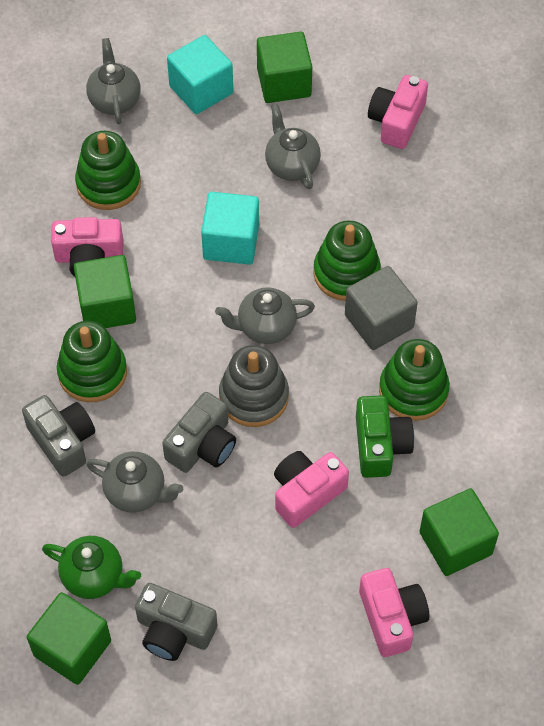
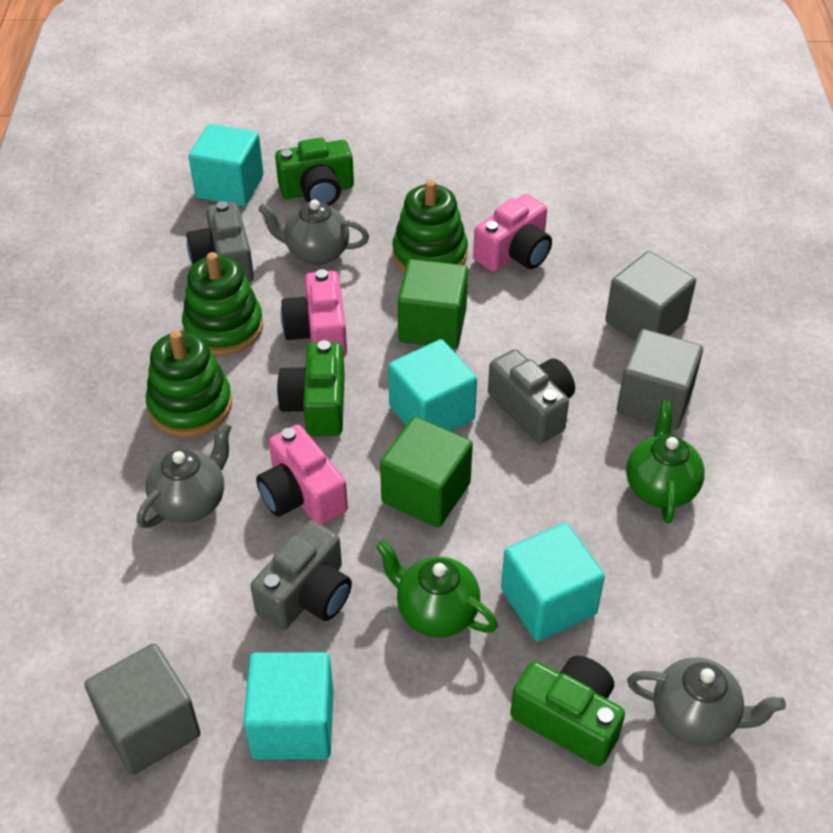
green camera: 1 -> 3
green cube: 4 -> 2
green stacking toy: 4 -> 3
green teapot: 1 -> 2
grey cube: 1 -> 3
grey stacking toy: 1 -> 0
grey teapot: 4 -> 3
pink camera: 4 -> 3
turquoise cube: 2 -> 4

